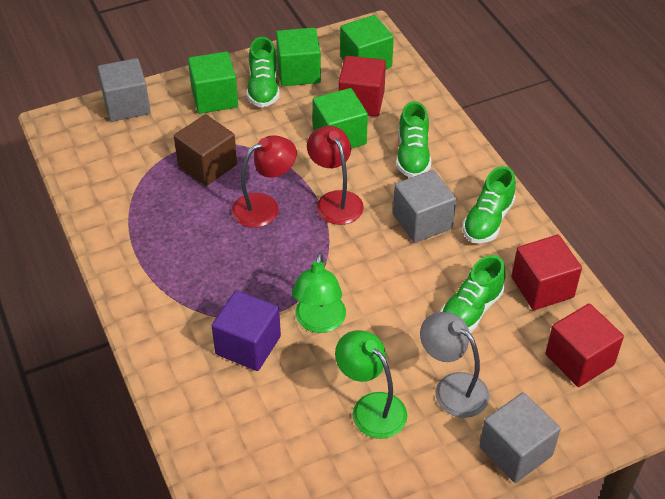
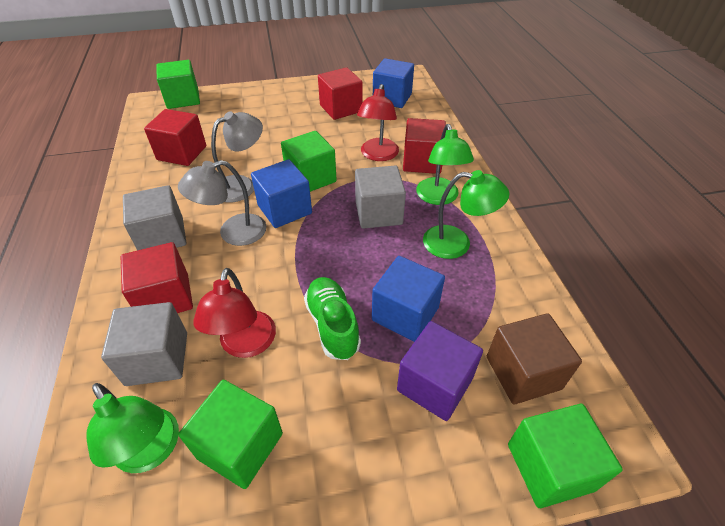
blue cube: 0 -> 3
green lamp: 2 -> 3
green shoe: 4 -> 1
grey lamp: 1 -> 2
red cube: 3 -> 4

